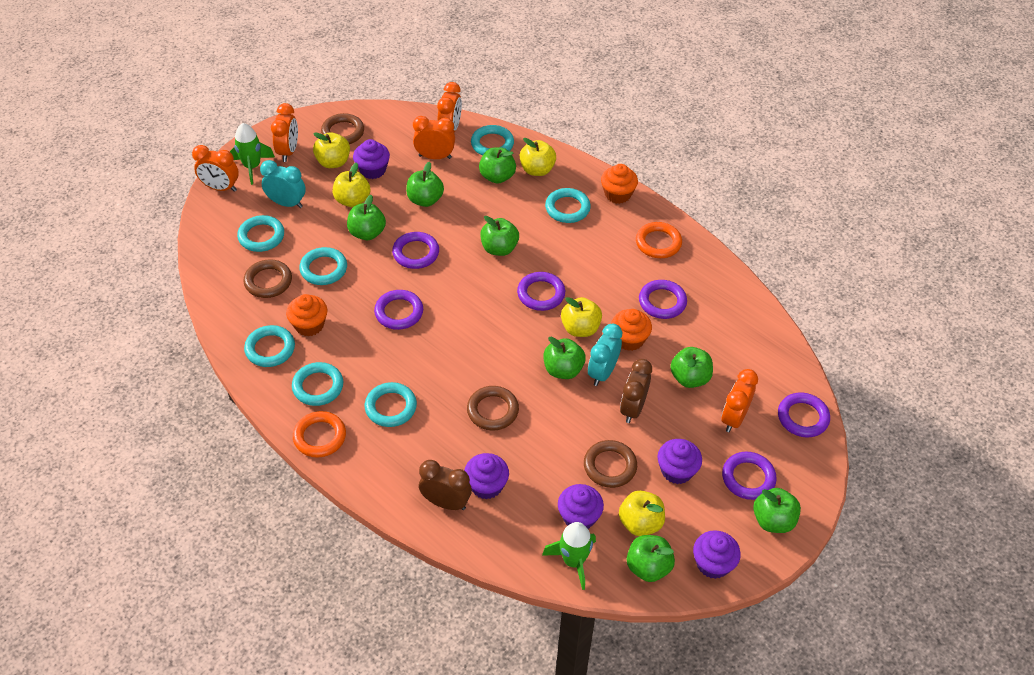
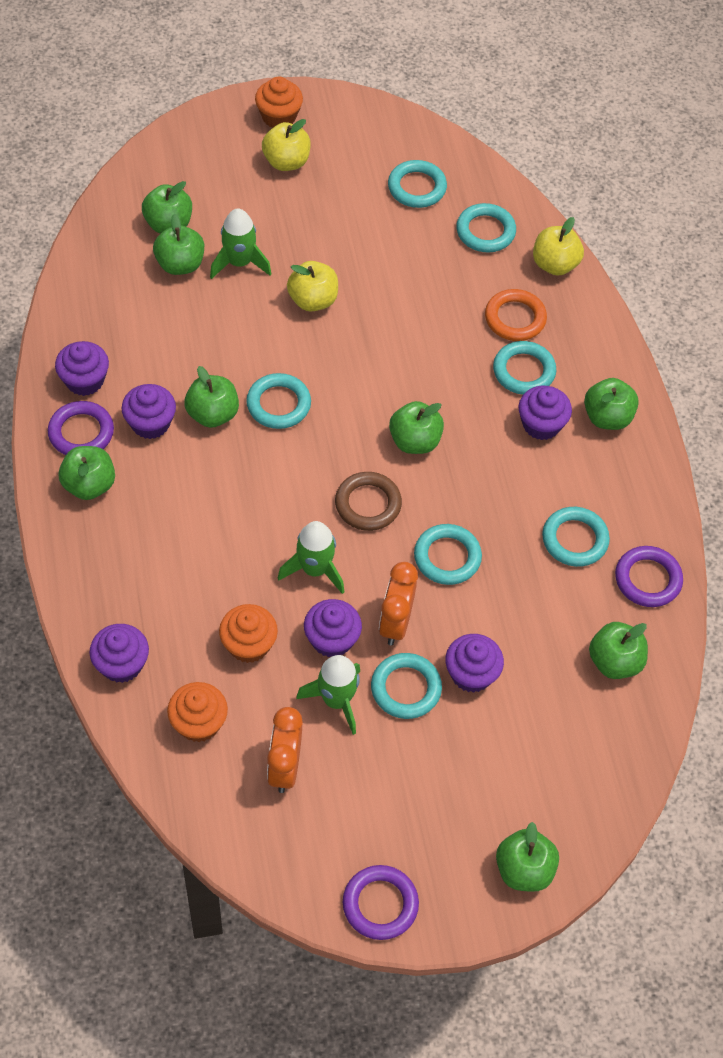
brown clock: 2 -> 0
brown ring: 4 -> 1
green rocket: 2 -> 3
orange clock: 5 -> 2
orange ring: 2 -> 1
purple cupcake: 5 -> 6
purple ring: 6 -> 3
turquoise clock: 2 -> 0
yellow apple: 5 -> 3

